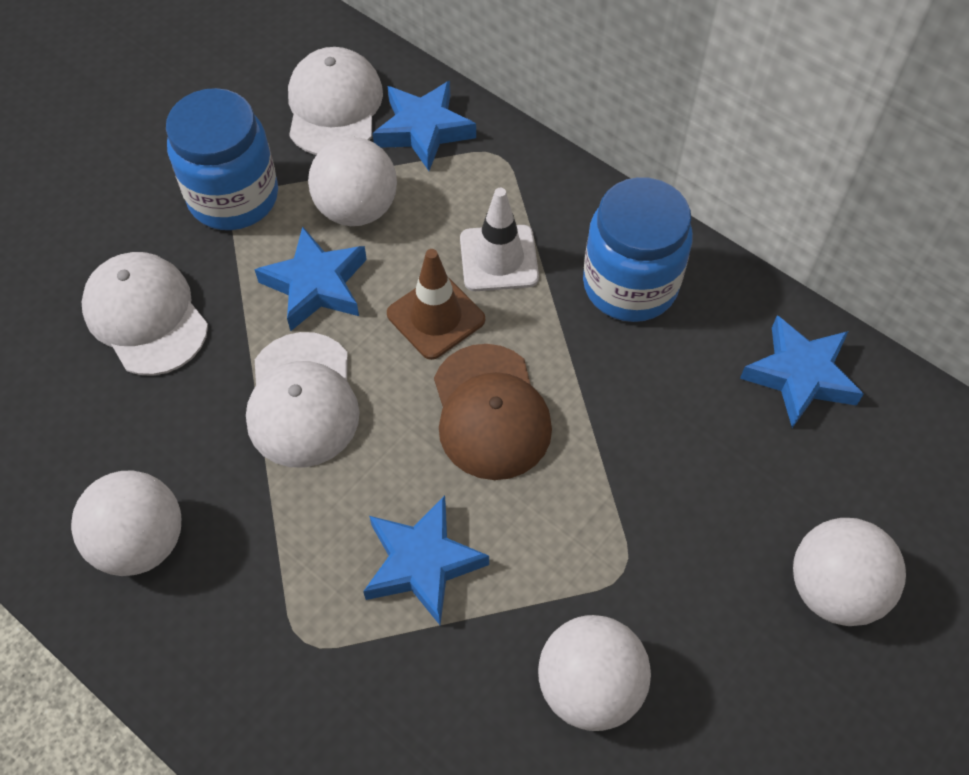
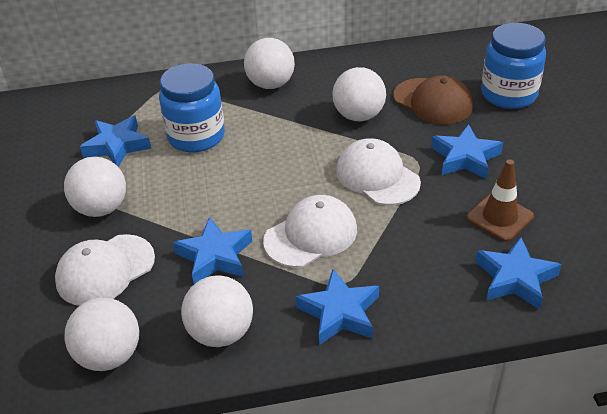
blue star: 4 -> 5
white ball: 4 -> 5
white traffic cone: 1 -> 0

